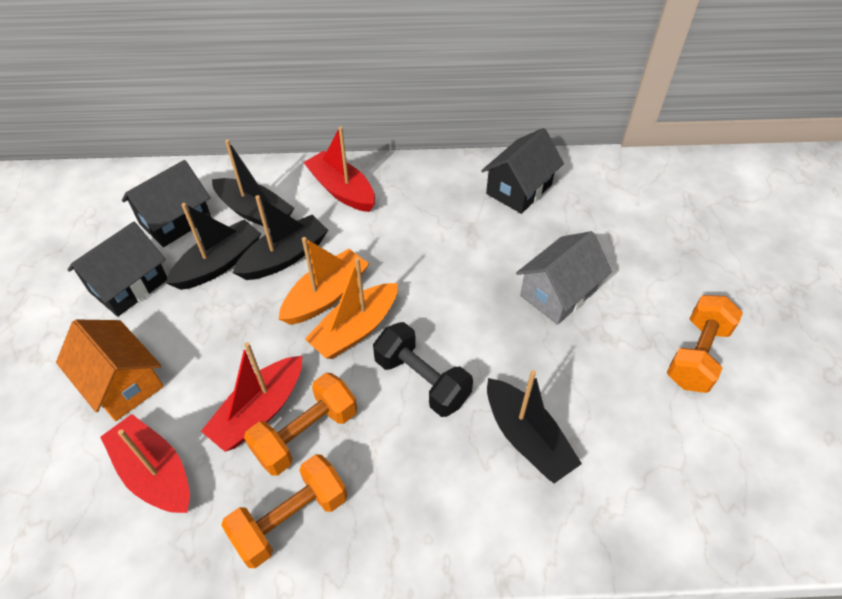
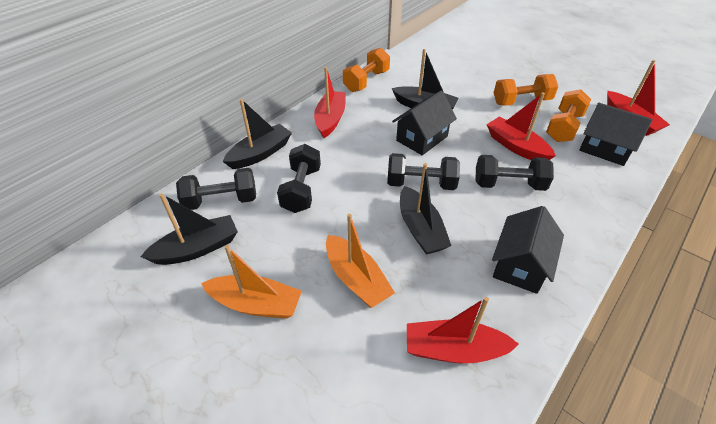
black dumbbell: 1 -> 4
grey house: 1 -> 0
orange house: 1 -> 0
red boat: 3 -> 4

